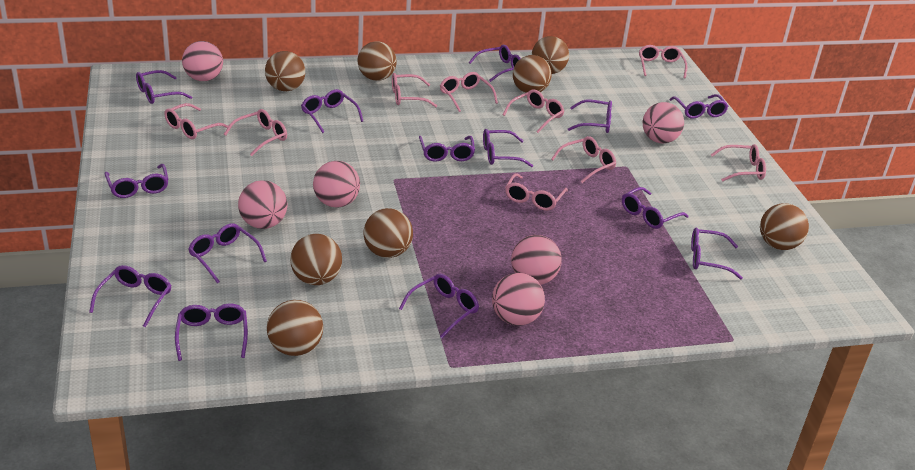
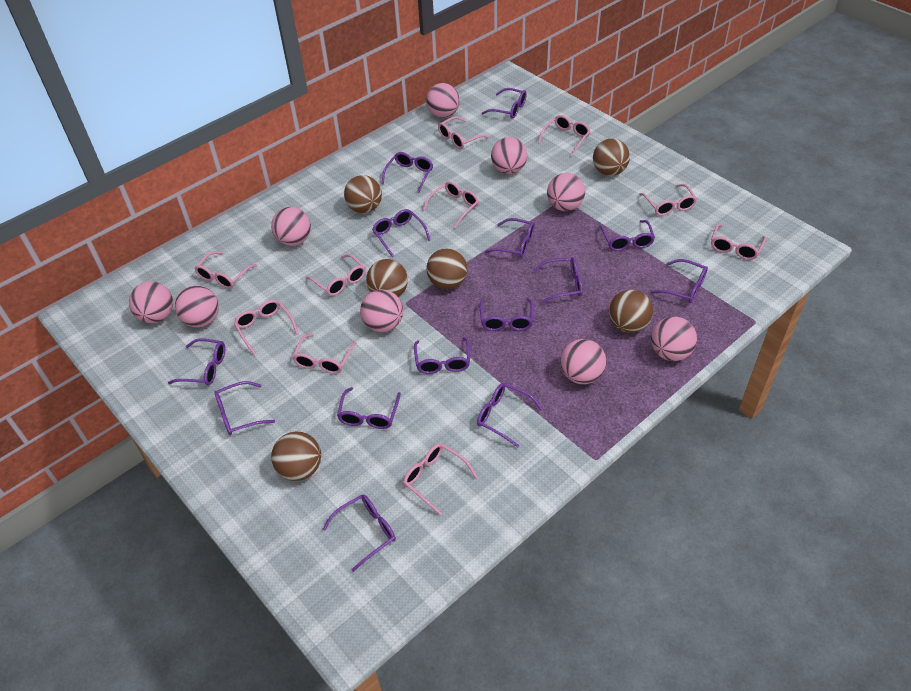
brown ball: 8 -> 6
pink ball: 6 -> 9
pink glasses: 9 -> 10

